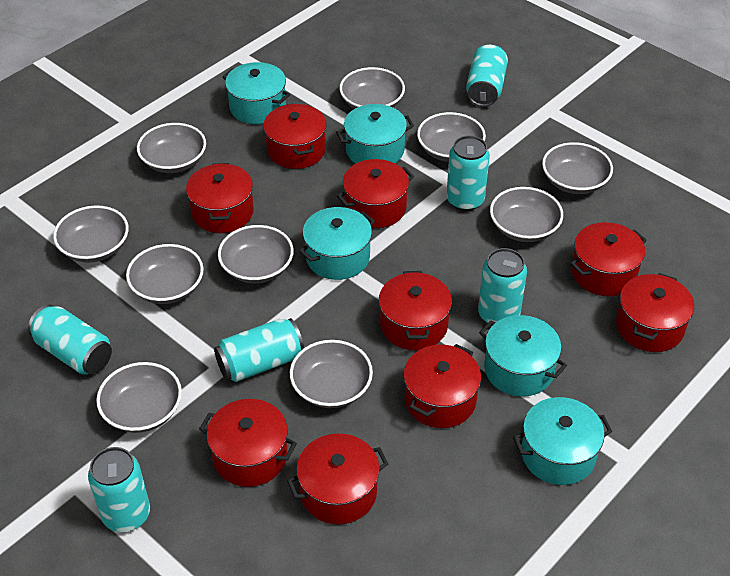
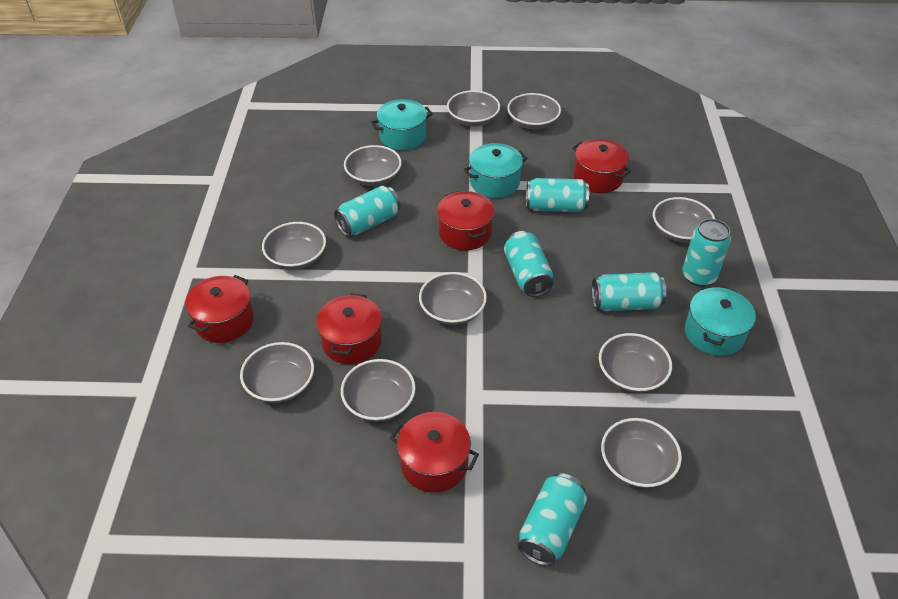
red pot: 9 -> 5
turquoise pot: 5 -> 3

